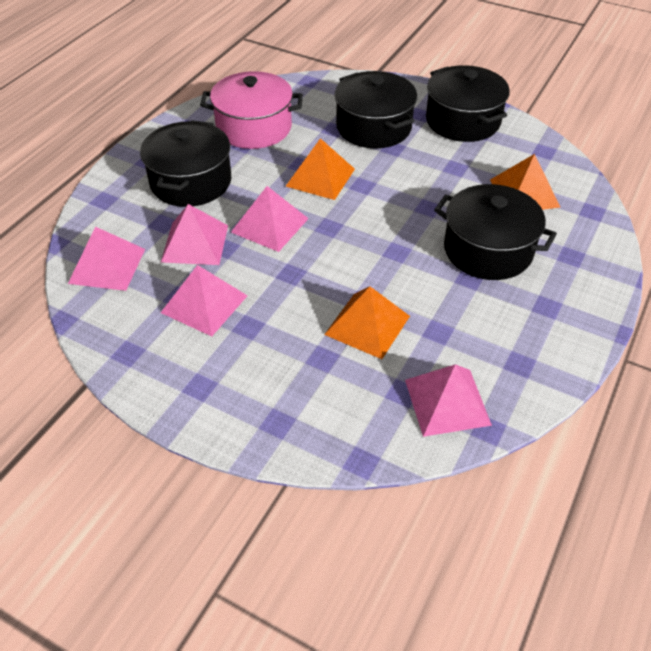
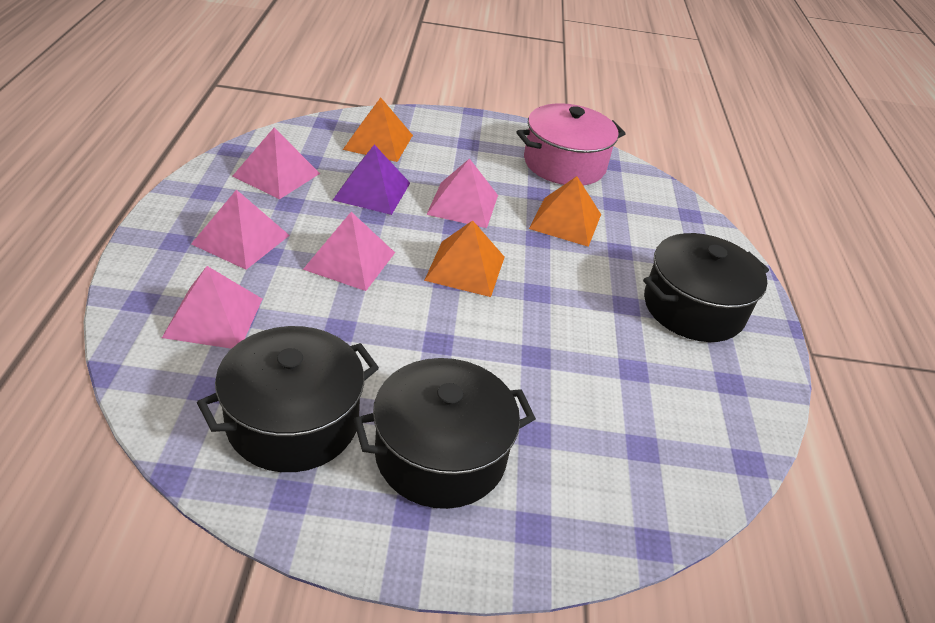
black pot: 4 -> 3
purple pyramid: 0 -> 1

